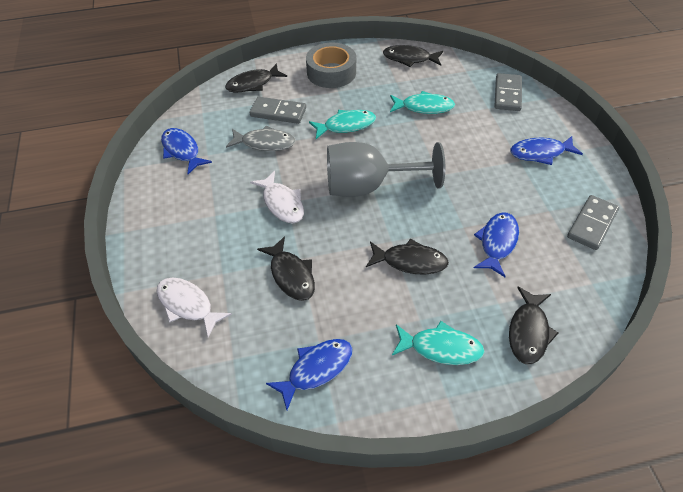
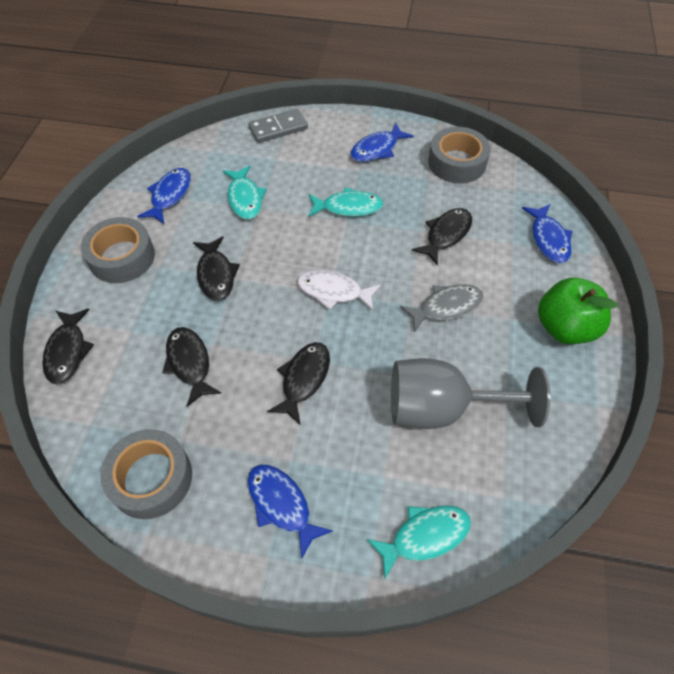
green apple: 0 -> 1
grey domino: 3 -> 1
grey tape: 1 -> 3
white fish: 2 -> 1

